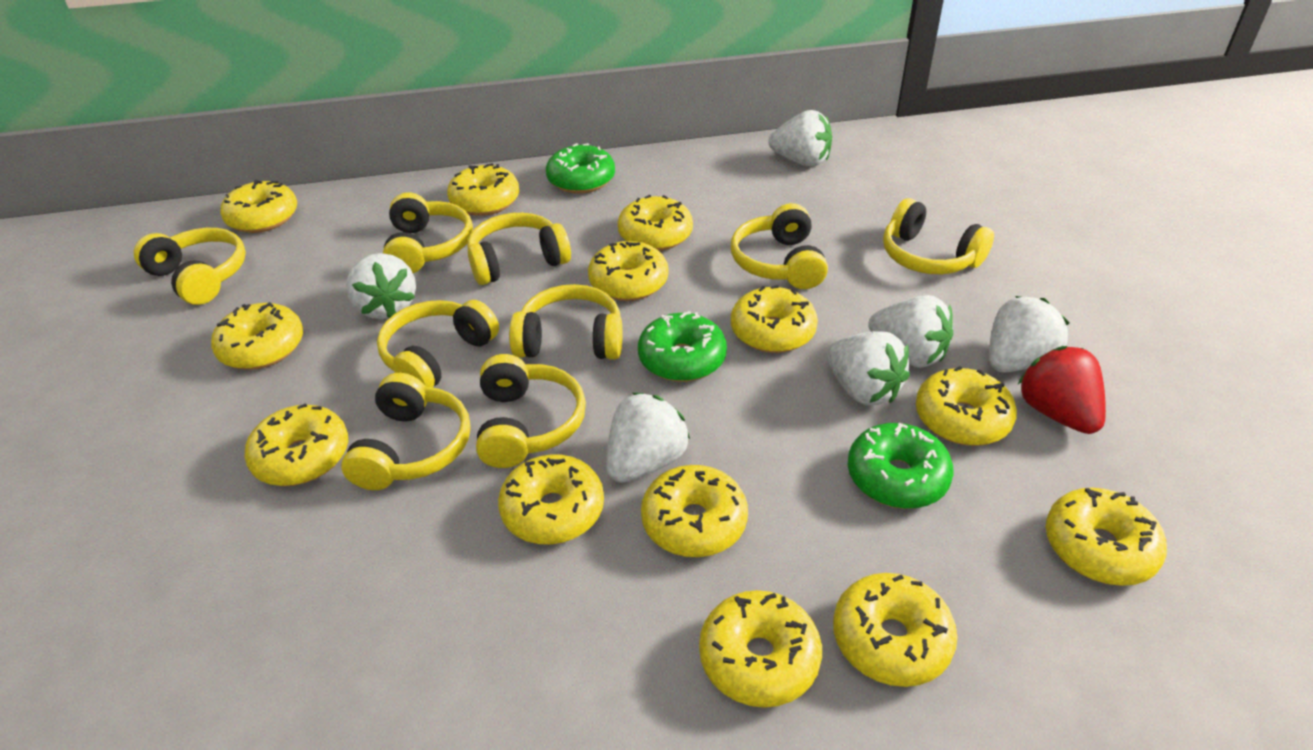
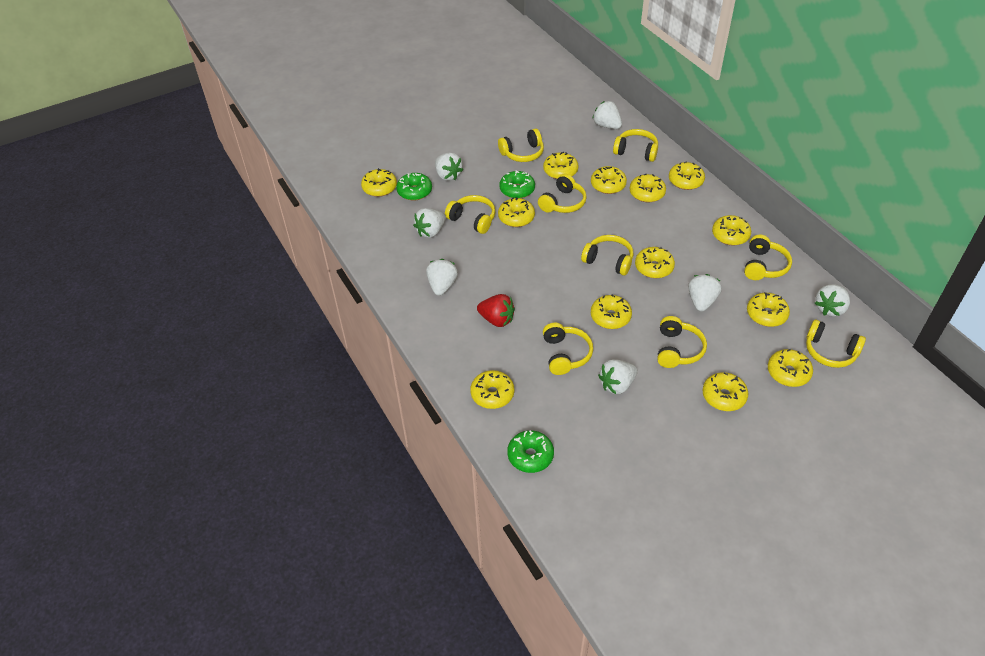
white strawberry: 6 -> 7

